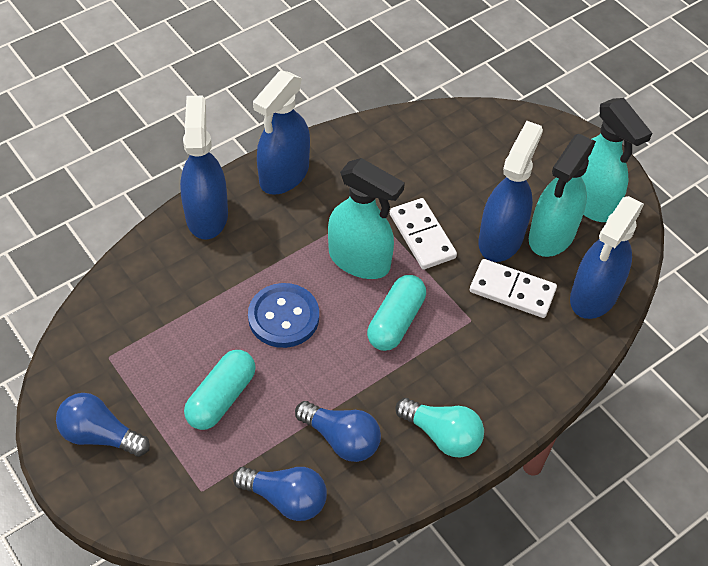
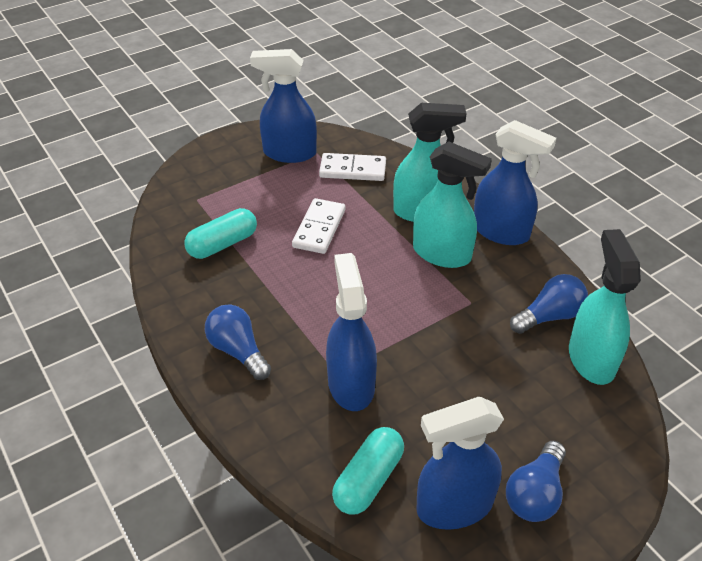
blue button: 1 -> 0
turquoise light bulb: 1 -> 0

